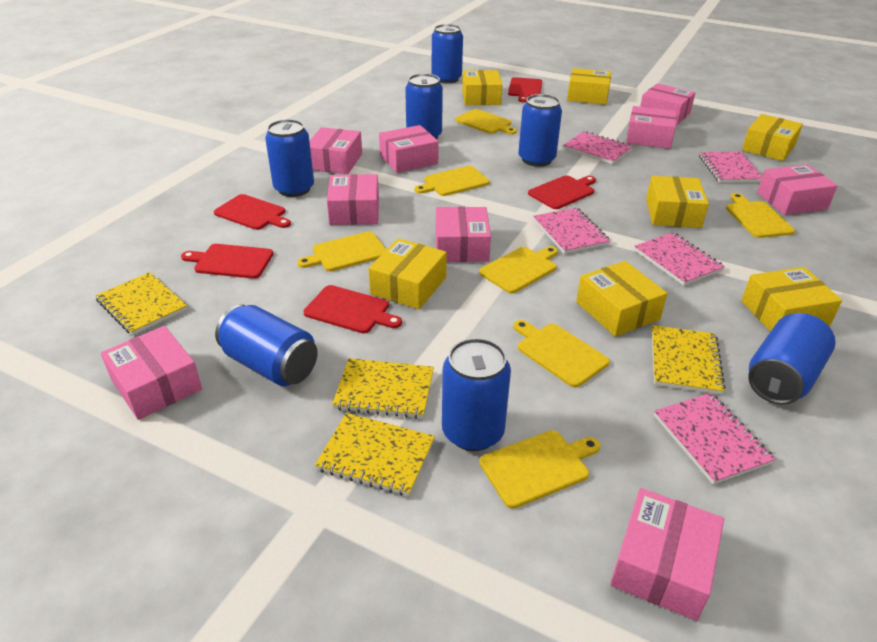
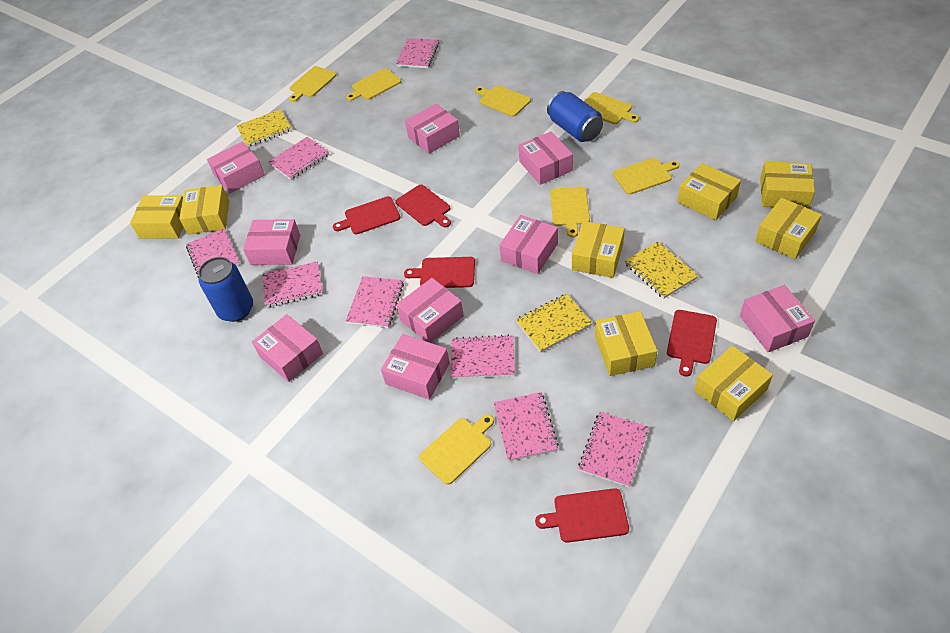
blue can: 7 -> 2
pink notebook: 5 -> 8
yellow box: 7 -> 8
yellow notebook: 4 -> 3

